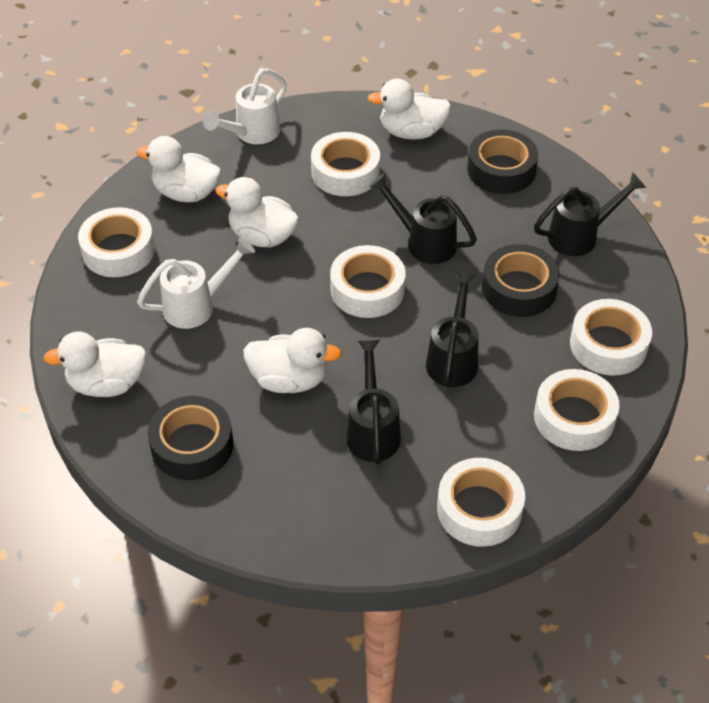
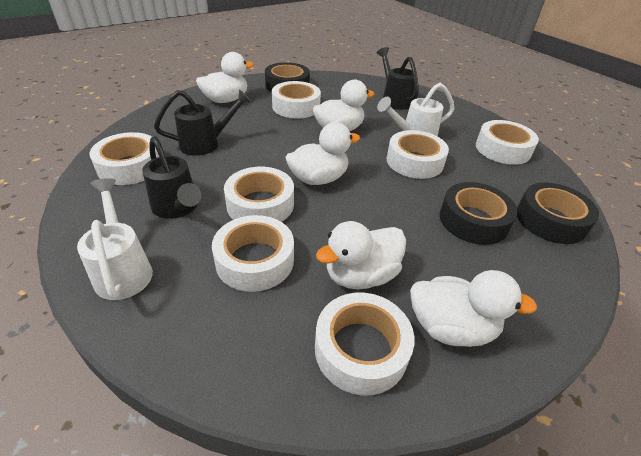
black watering can: 4 -> 3
white tape: 6 -> 7

